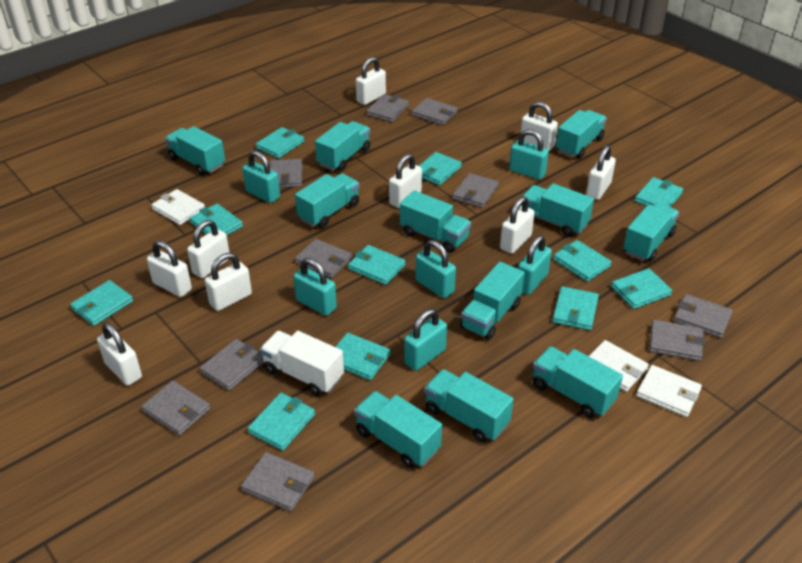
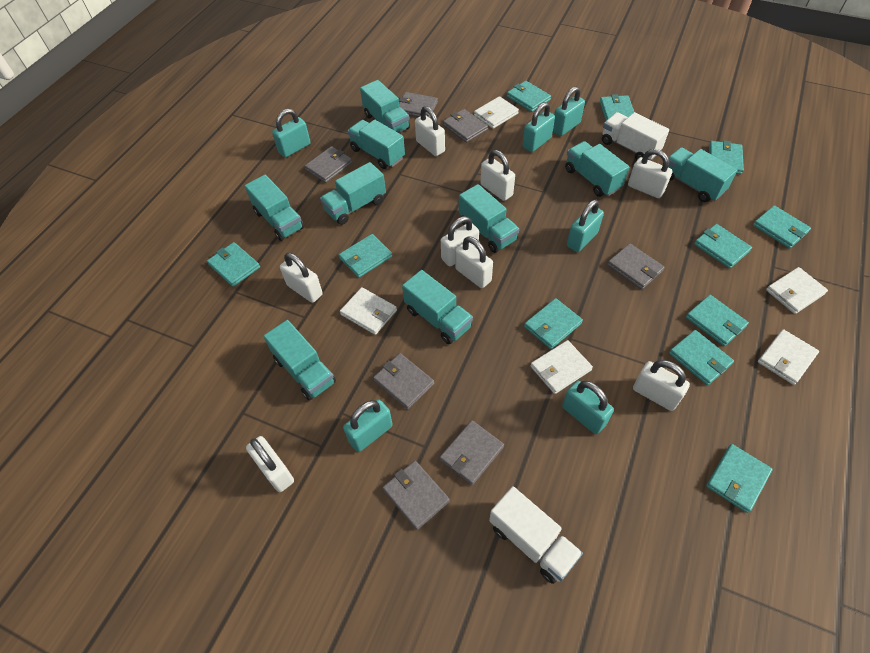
grey wallet: 10 -> 7
turquoise truck: 11 -> 9
white padlock: 9 -> 8
white truck: 1 -> 2
white wallet: 3 -> 5

